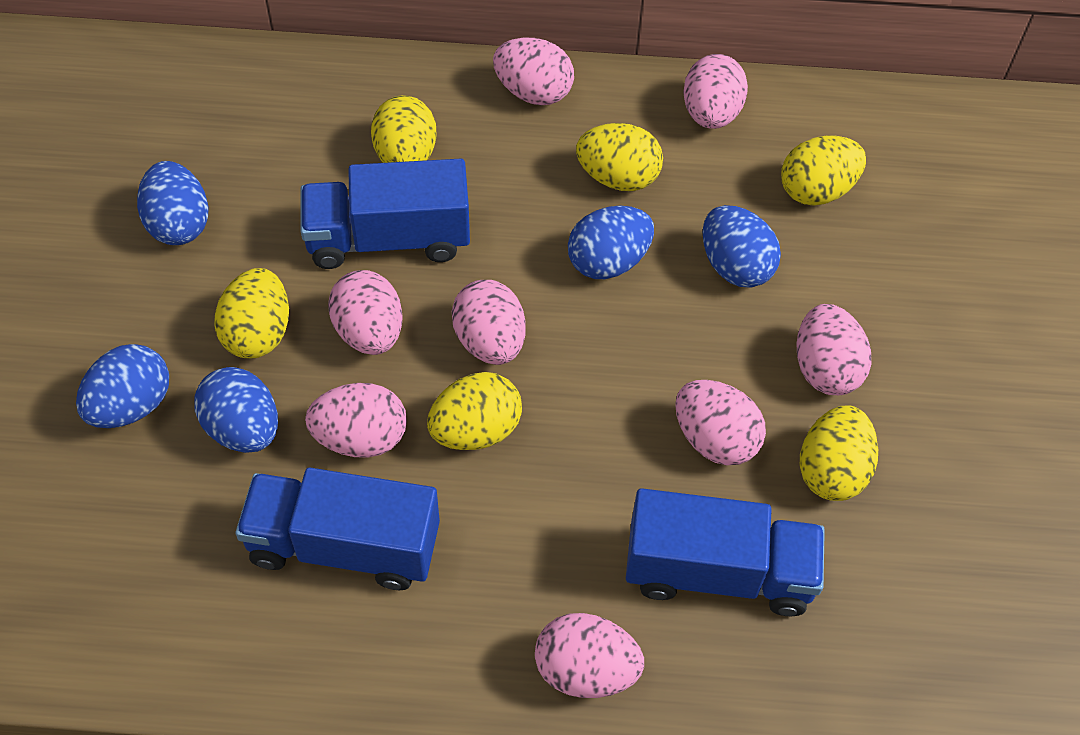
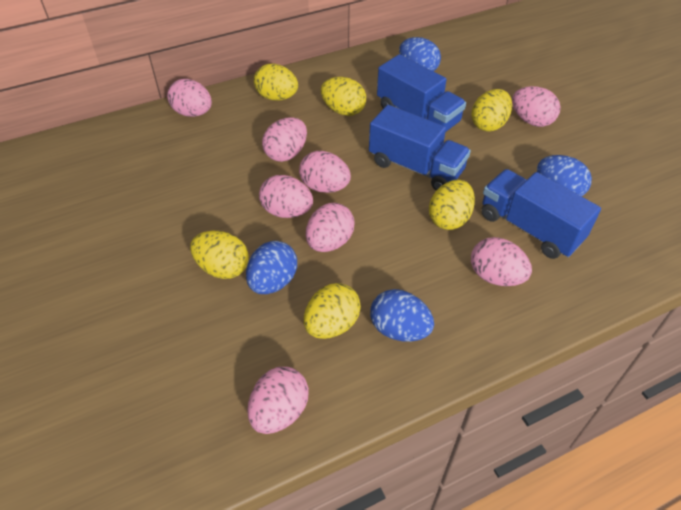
blue egg: 5 -> 4

